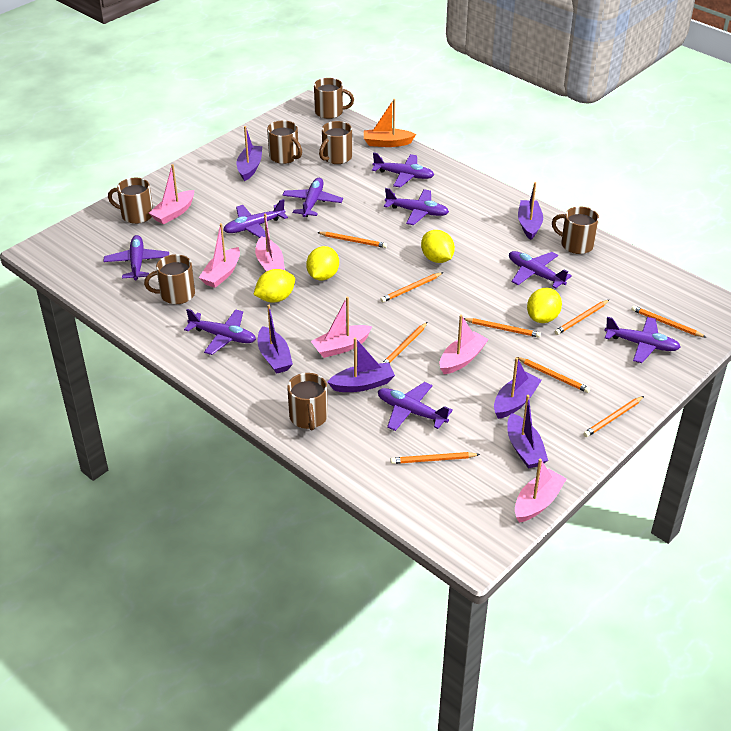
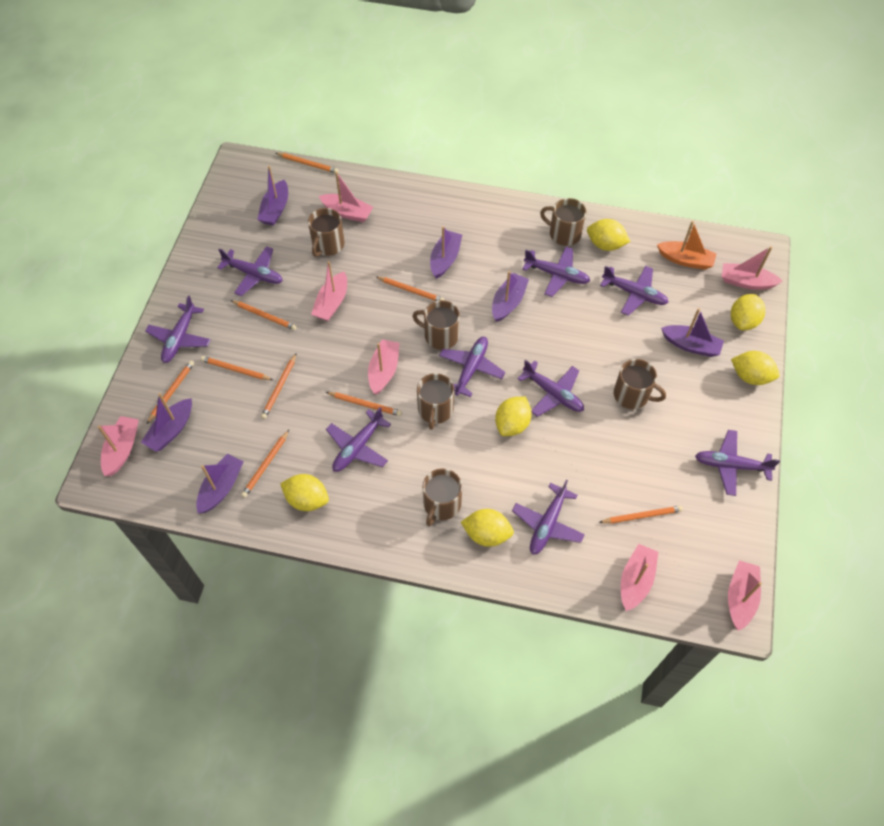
brown mug: 7 -> 6
pink boat: 6 -> 7
yellow lemon: 4 -> 6

